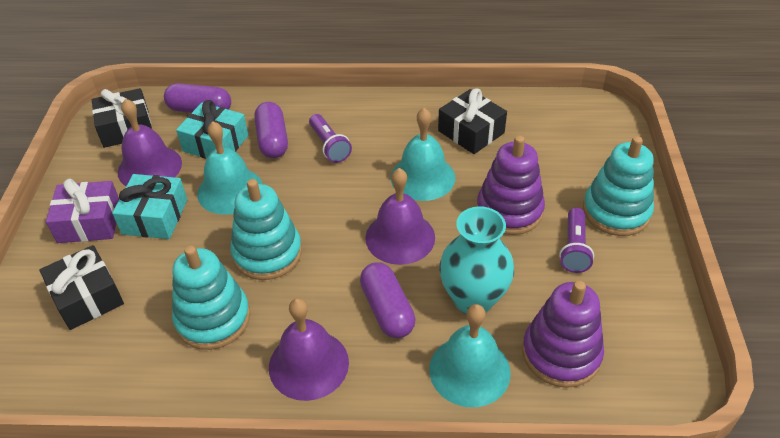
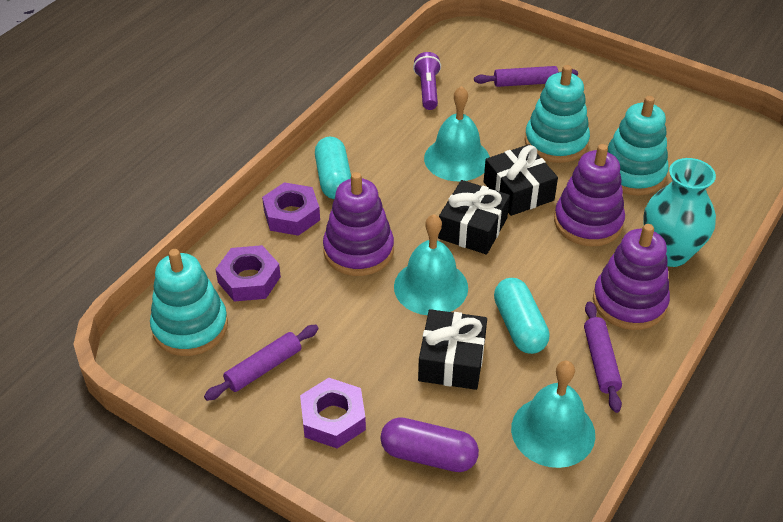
purple bell: 3 -> 0
purple capsule: 3 -> 1
purple flashlight: 2 -> 1
purple gift: 1 -> 0
purple nut: 0 -> 3
purple rolling pin: 0 -> 3
purple stacking toy: 2 -> 3
turquoise capsule: 0 -> 2
turquoise gift: 2 -> 0

